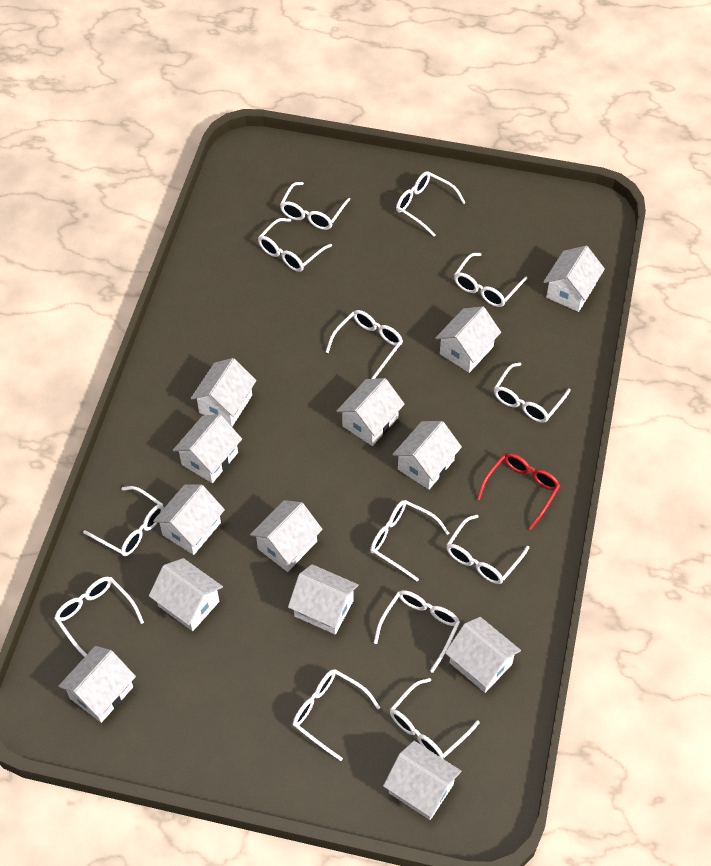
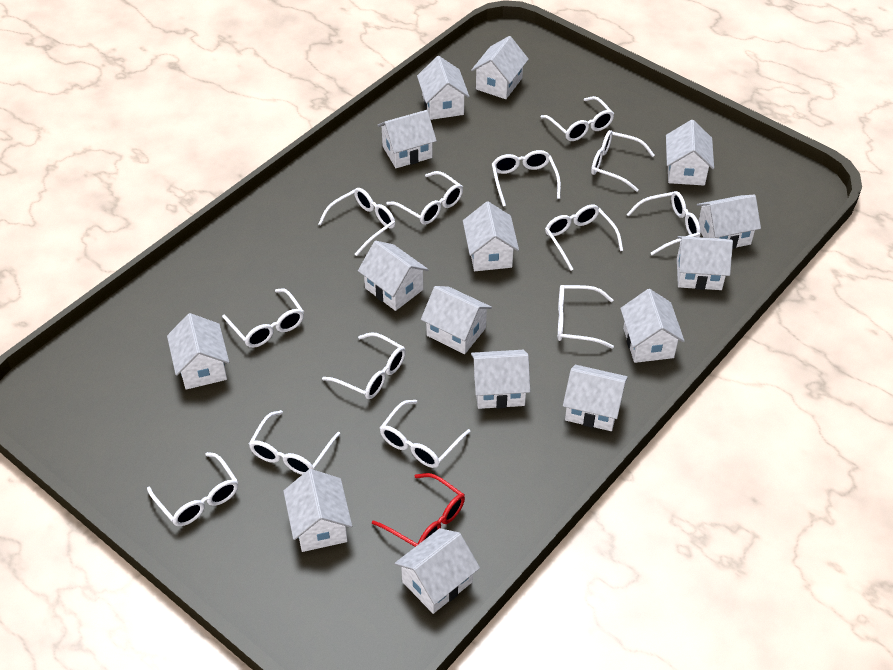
white house: 13 -> 15

